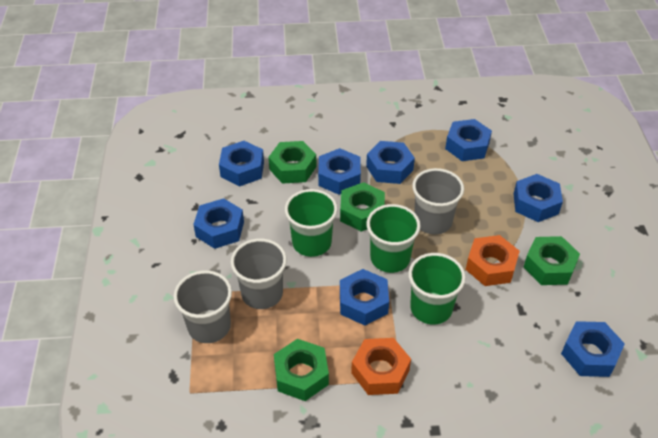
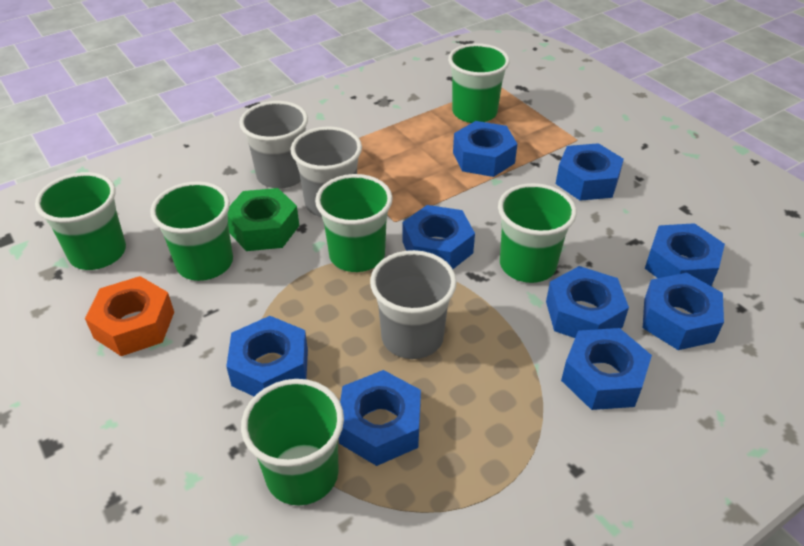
blue nut: 8 -> 9
green cup: 3 -> 6
green nut: 4 -> 1
orange nut: 2 -> 1

